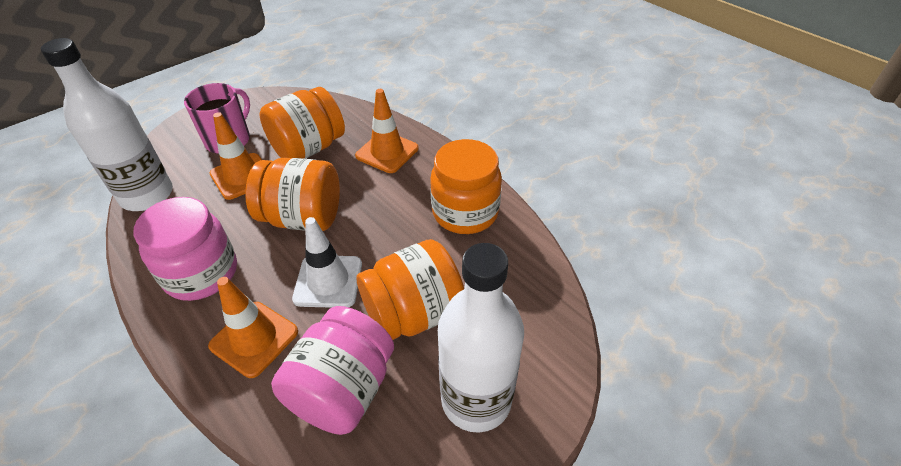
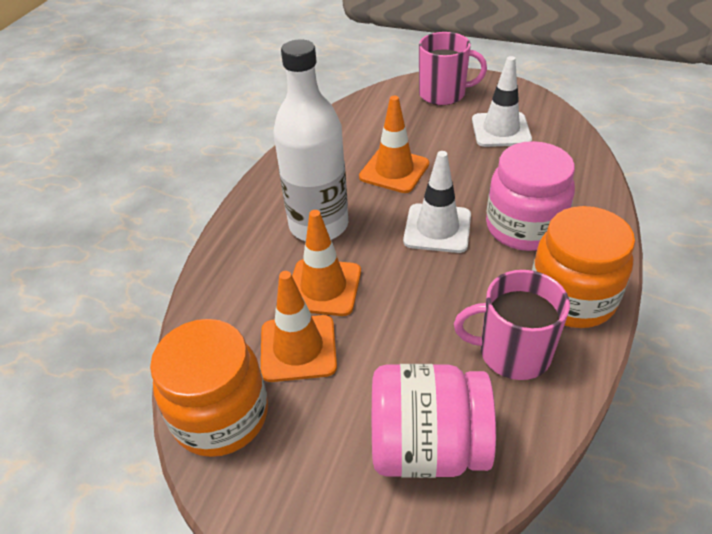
orange jar: 4 -> 2
pink mug: 1 -> 2
white bottle: 2 -> 1
white traffic cone: 1 -> 2

